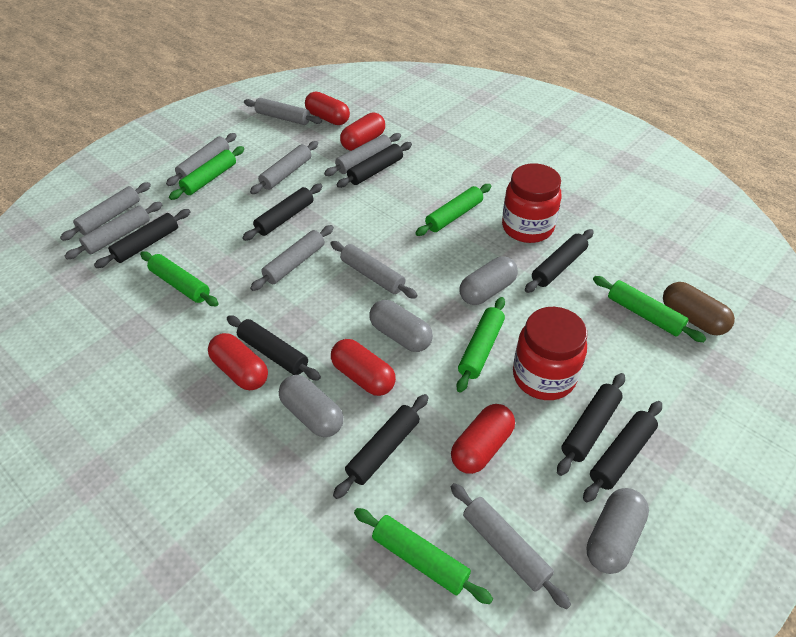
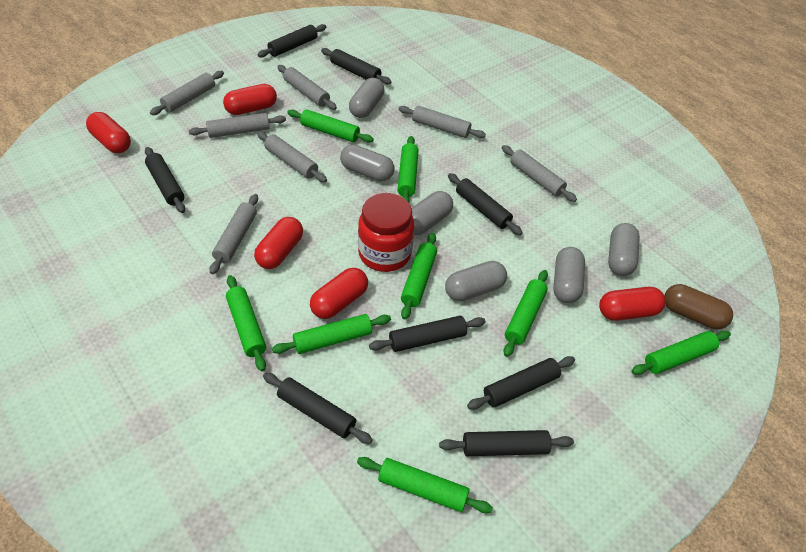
green rolling pin: 6 -> 8
grey capsule: 4 -> 6
grey rolling pin: 9 -> 7
red jar: 2 -> 1

